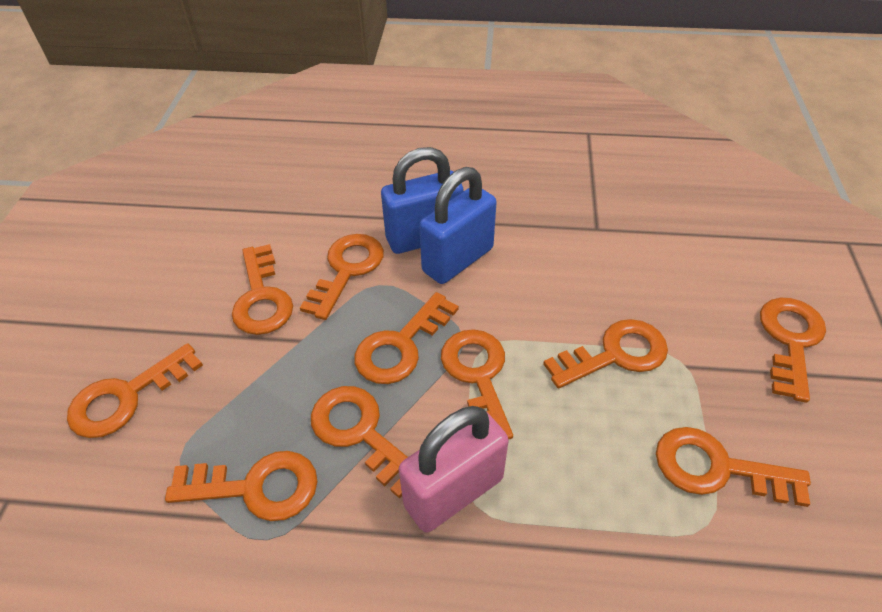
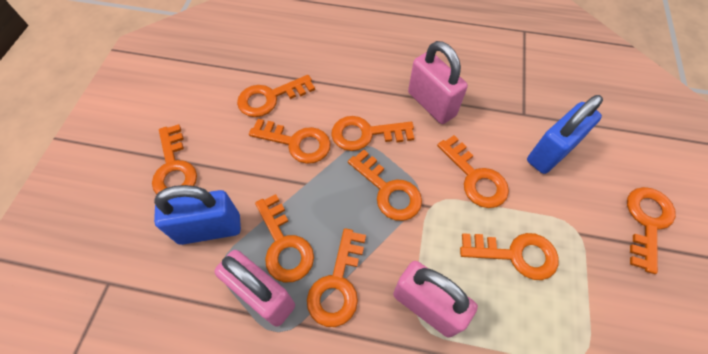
pink padlock: 1 -> 3

